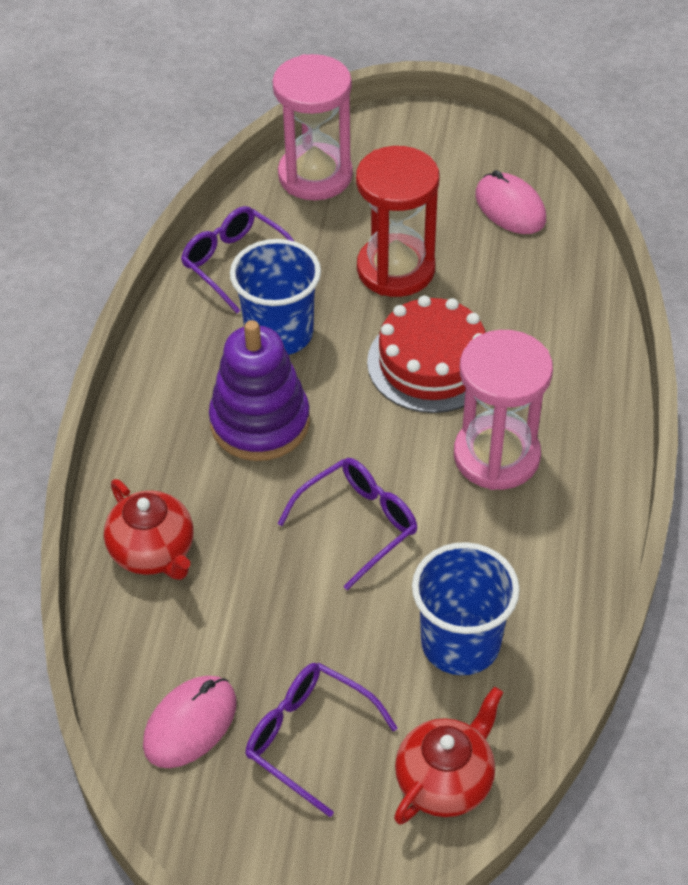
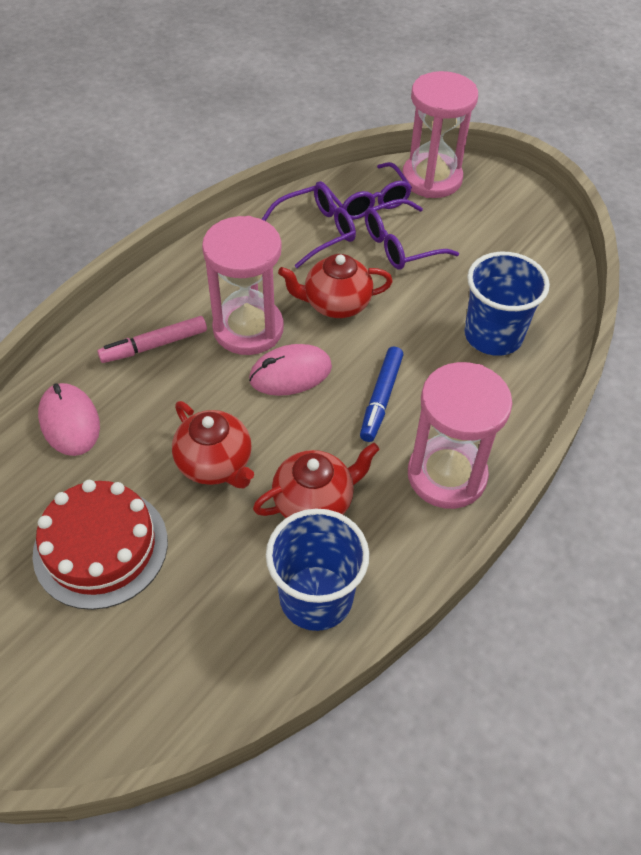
blue marker: 0 -> 1
pink hourglass: 2 -> 3
pink marker: 0 -> 1
purple stacking toy: 1 -> 0
red hourglass: 1 -> 0
red teapot: 2 -> 3

